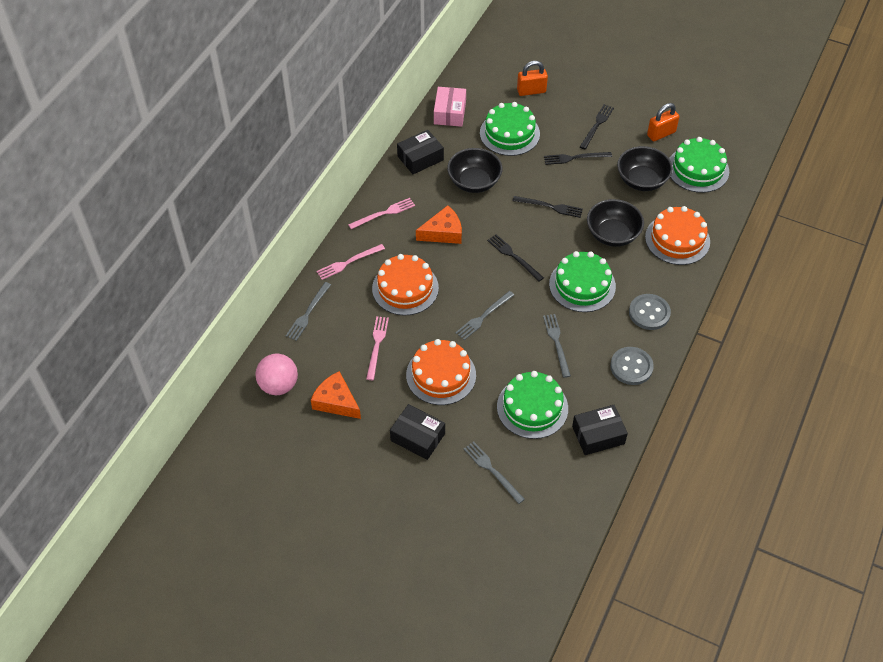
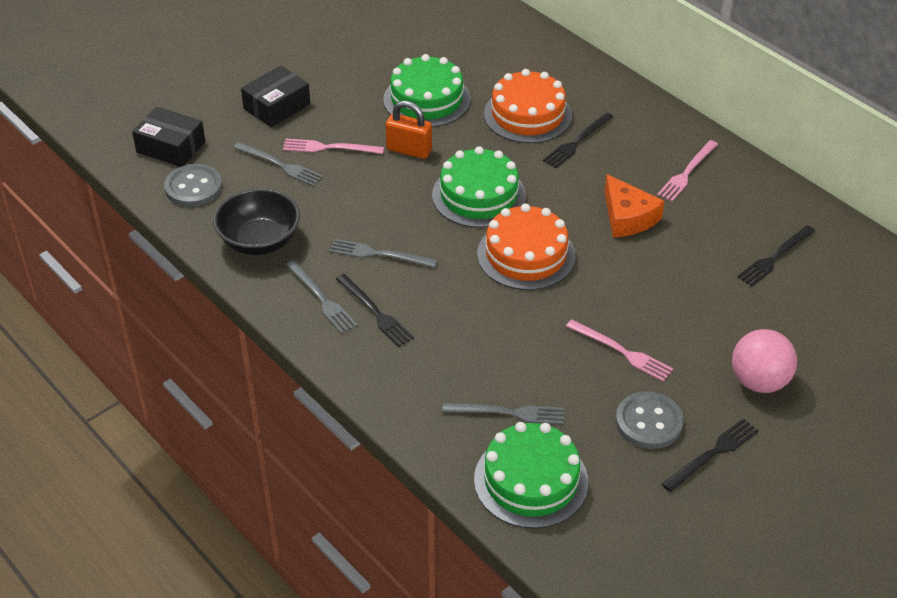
black bowl: 3 -> 1
black box: 3 -> 2
green cake: 4 -> 3
orange cake: 3 -> 2
orange cheese: 2 -> 1
orange padlock: 2 -> 1
pink box: 1 -> 0

